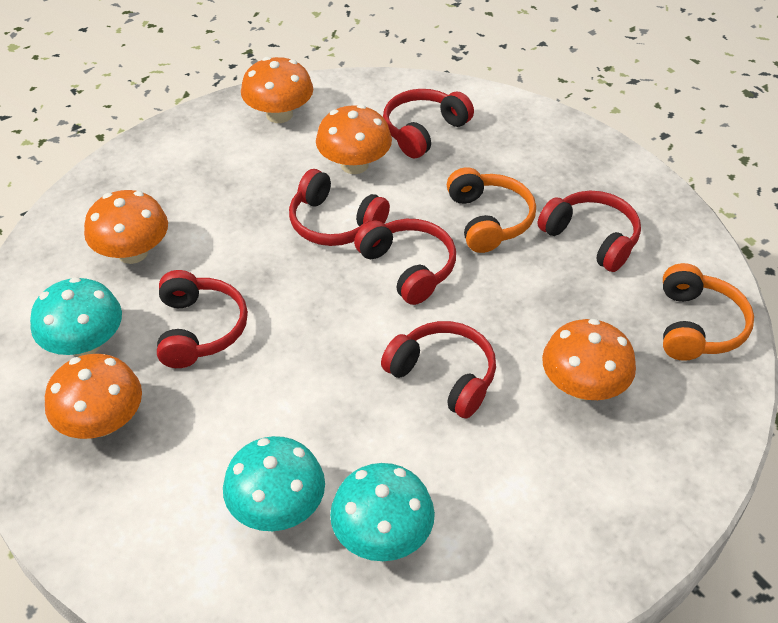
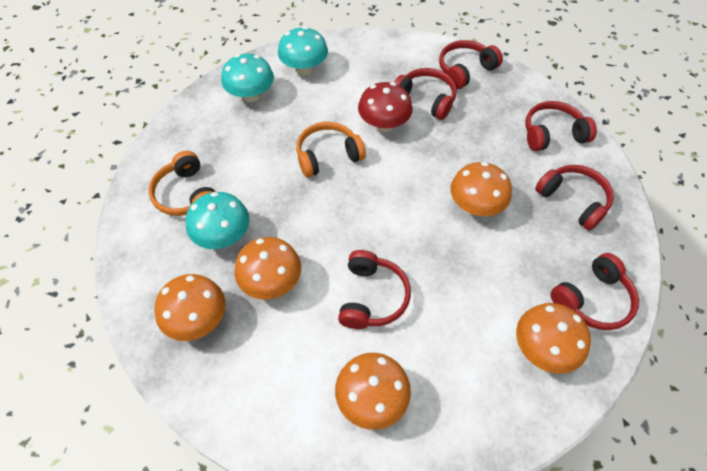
red mushroom: 0 -> 1

